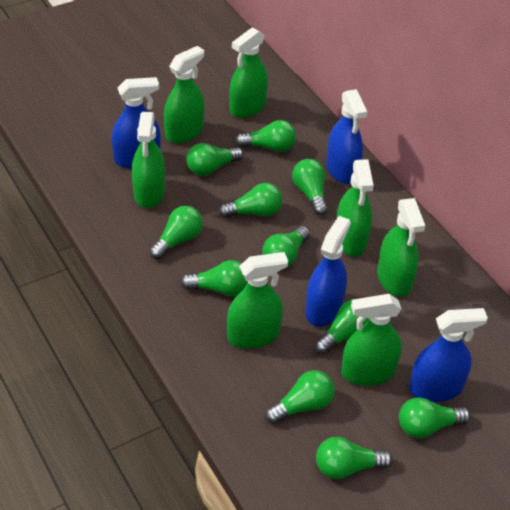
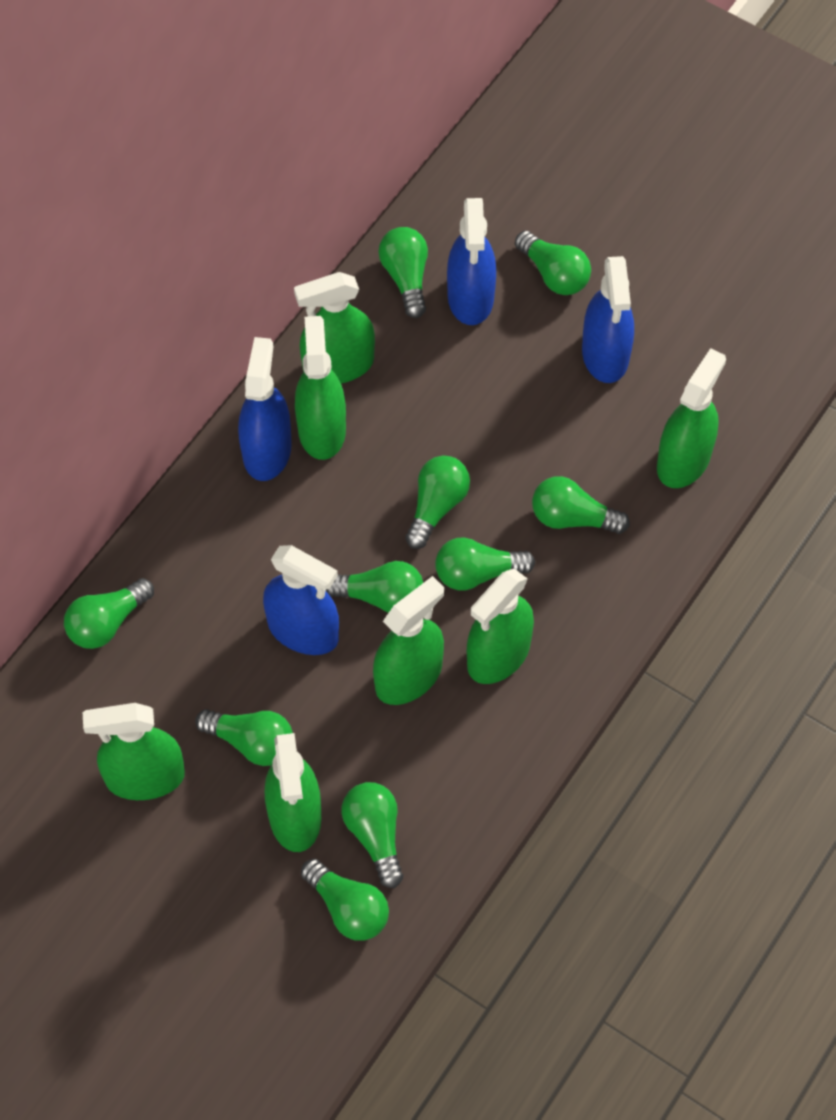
green light bulb: 11 -> 10

